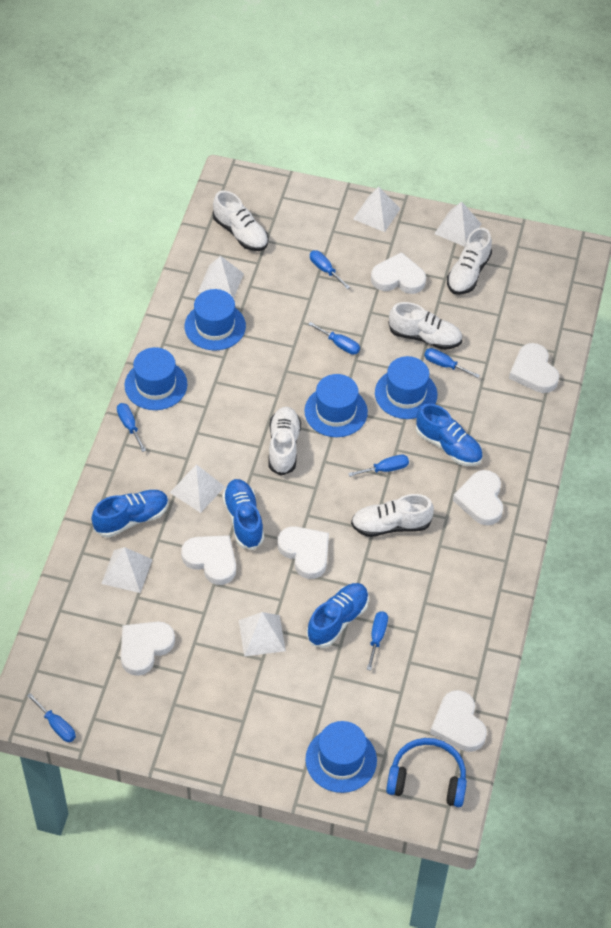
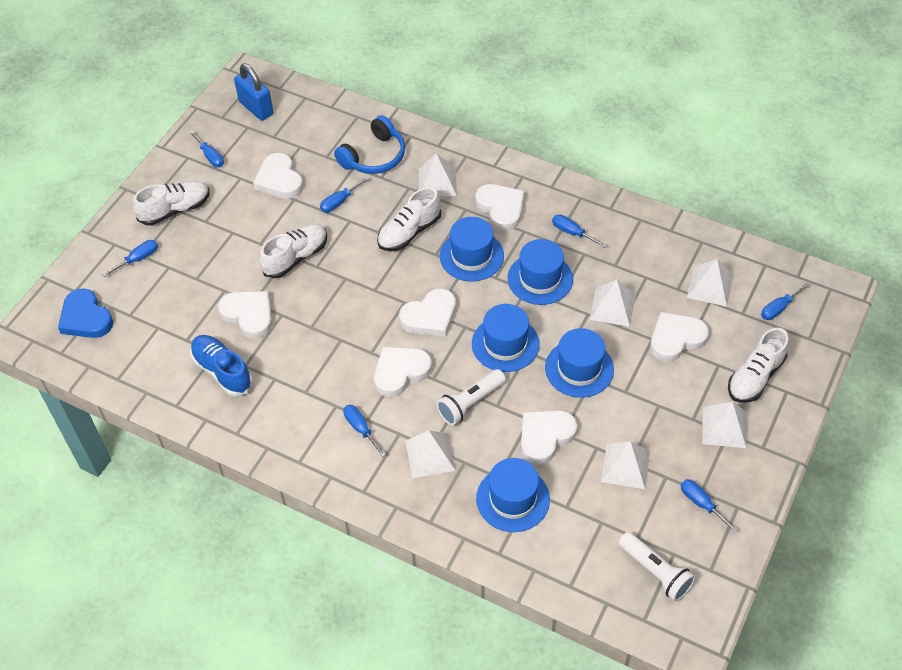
blue heart: 0 -> 1
blue padlock: 0 -> 1
blue shoe: 4 -> 1
white flashlight: 0 -> 2
white shoe: 5 -> 4

